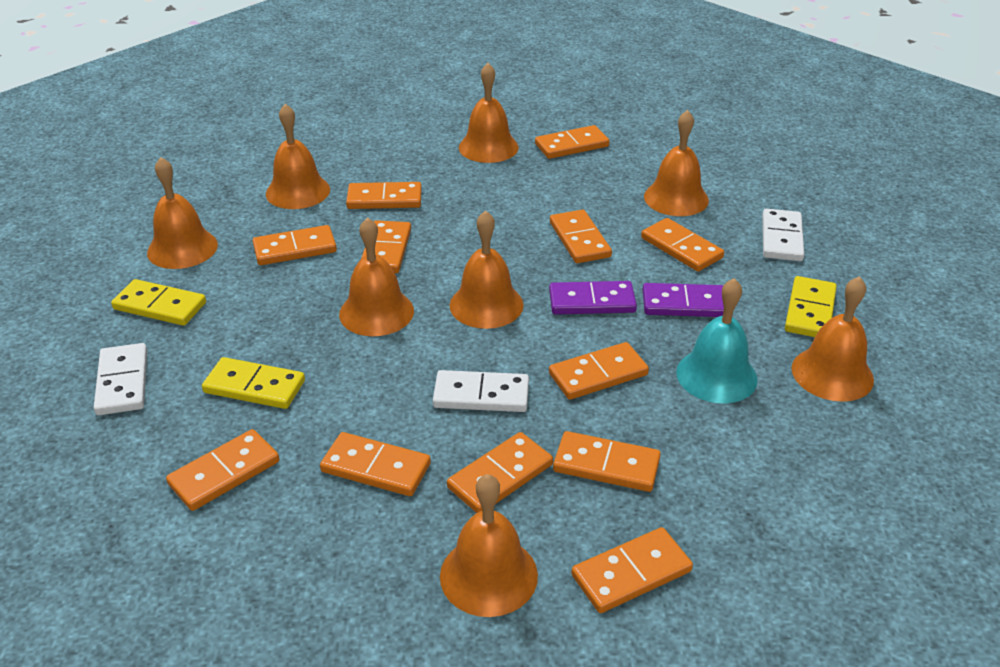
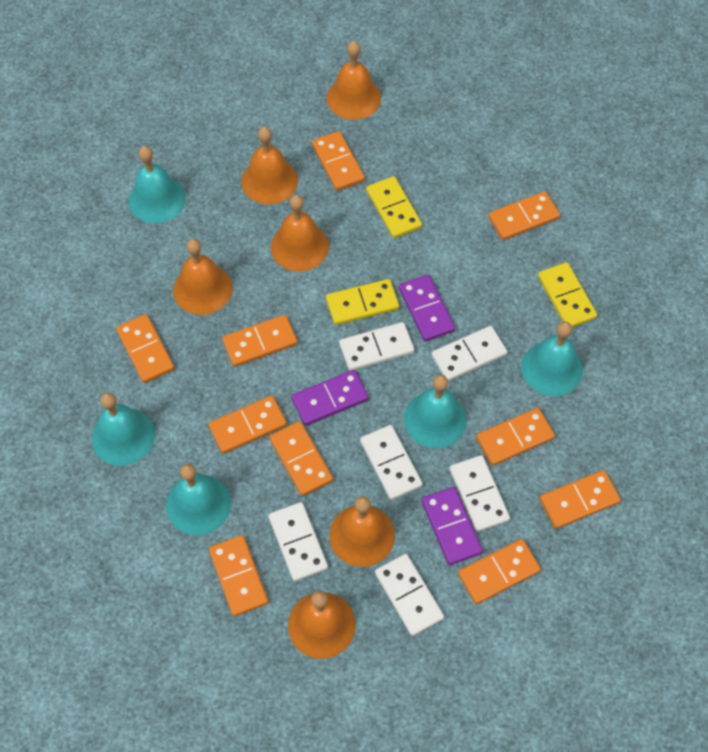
orange bell: 8 -> 6
orange domino: 12 -> 10
purple domino: 2 -> 3
turquoise bell: 1 -> 5
white domino: 3 -> 6

